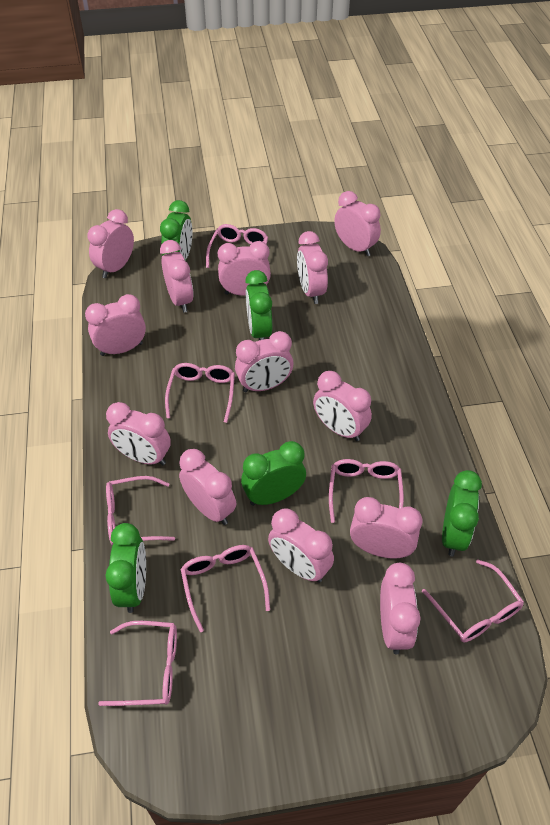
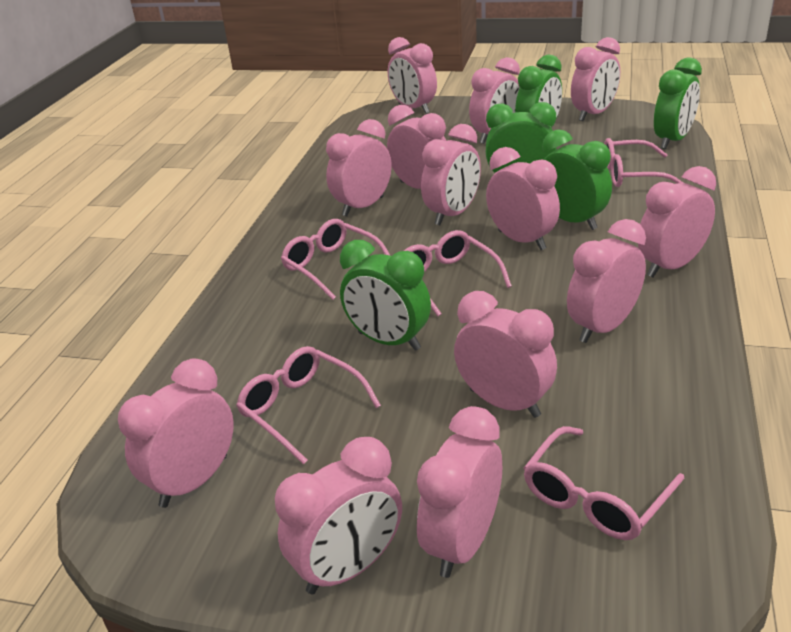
pink glasses: 7 -> 5

